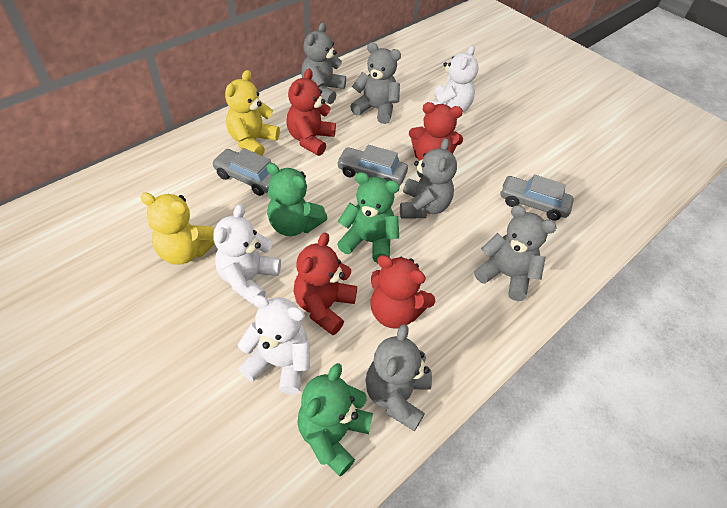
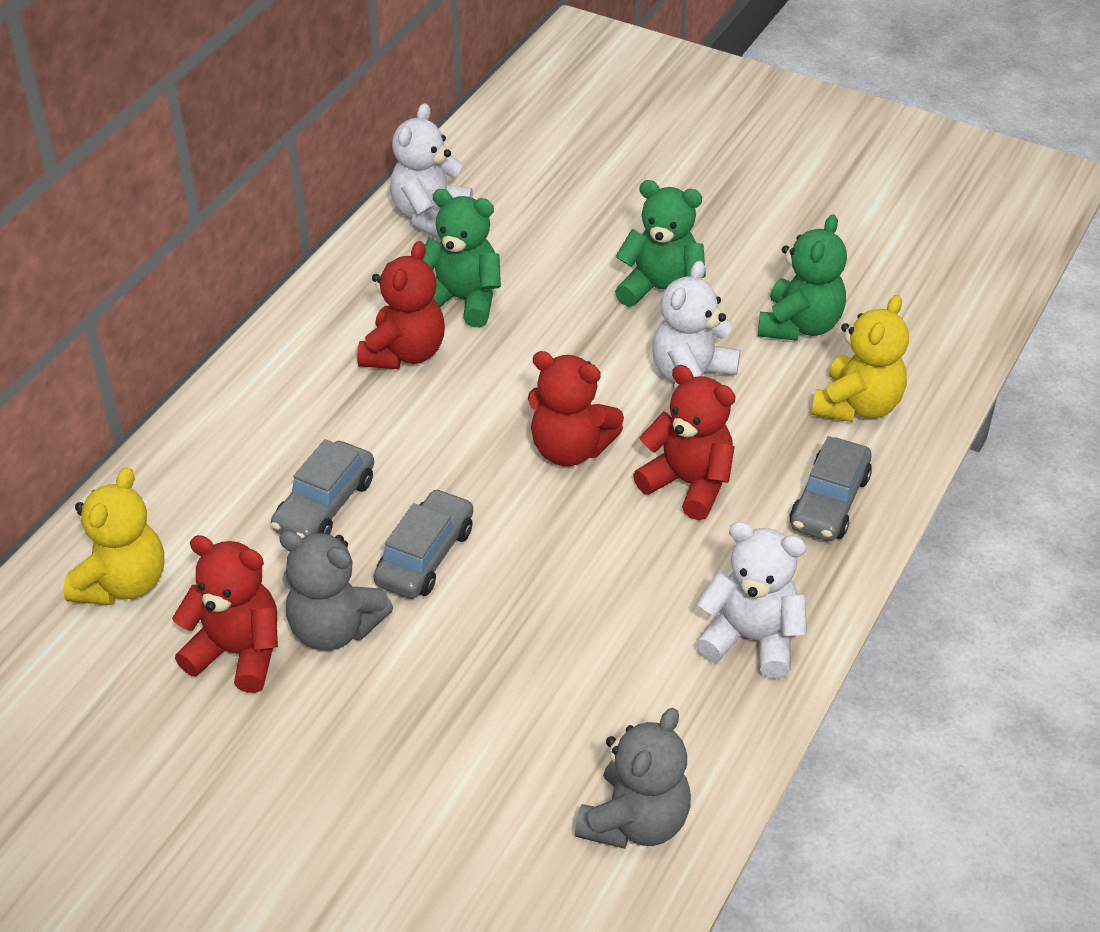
grey teddy bear: 5 -> 2

